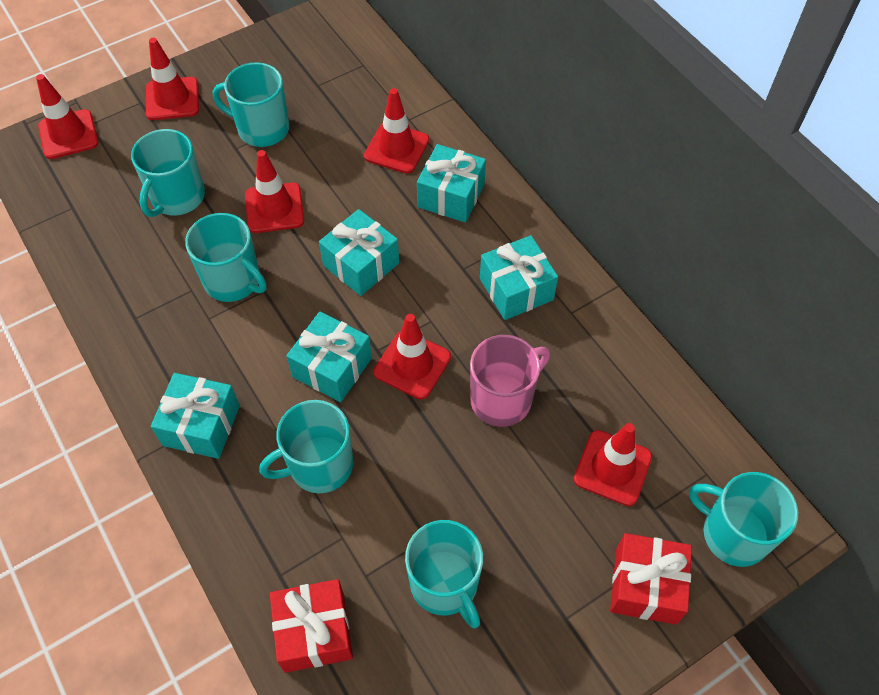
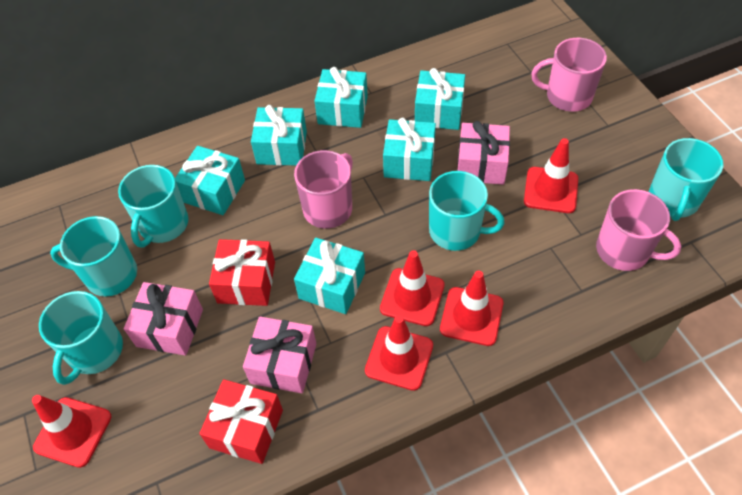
pink gift: 0 -> 3
pink mug: 1 -> 3
red traffic cone: 6 -> 5
turquoise gift: 5 -> 6
turquoise mug: 6 -> 5

